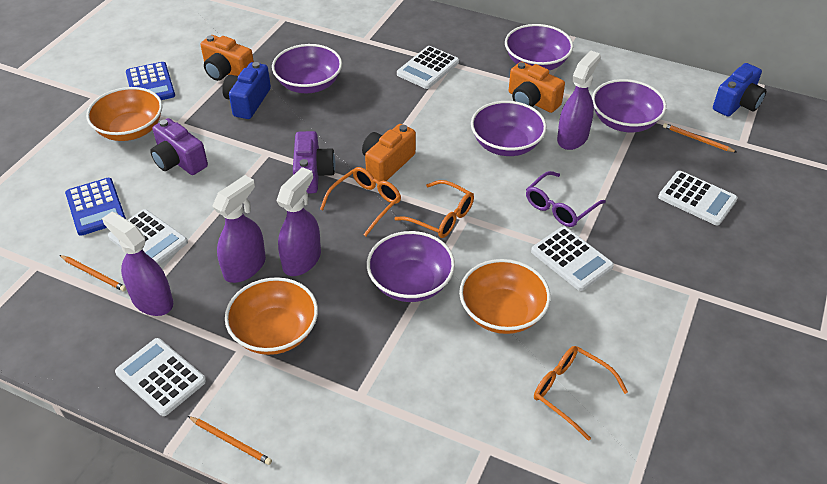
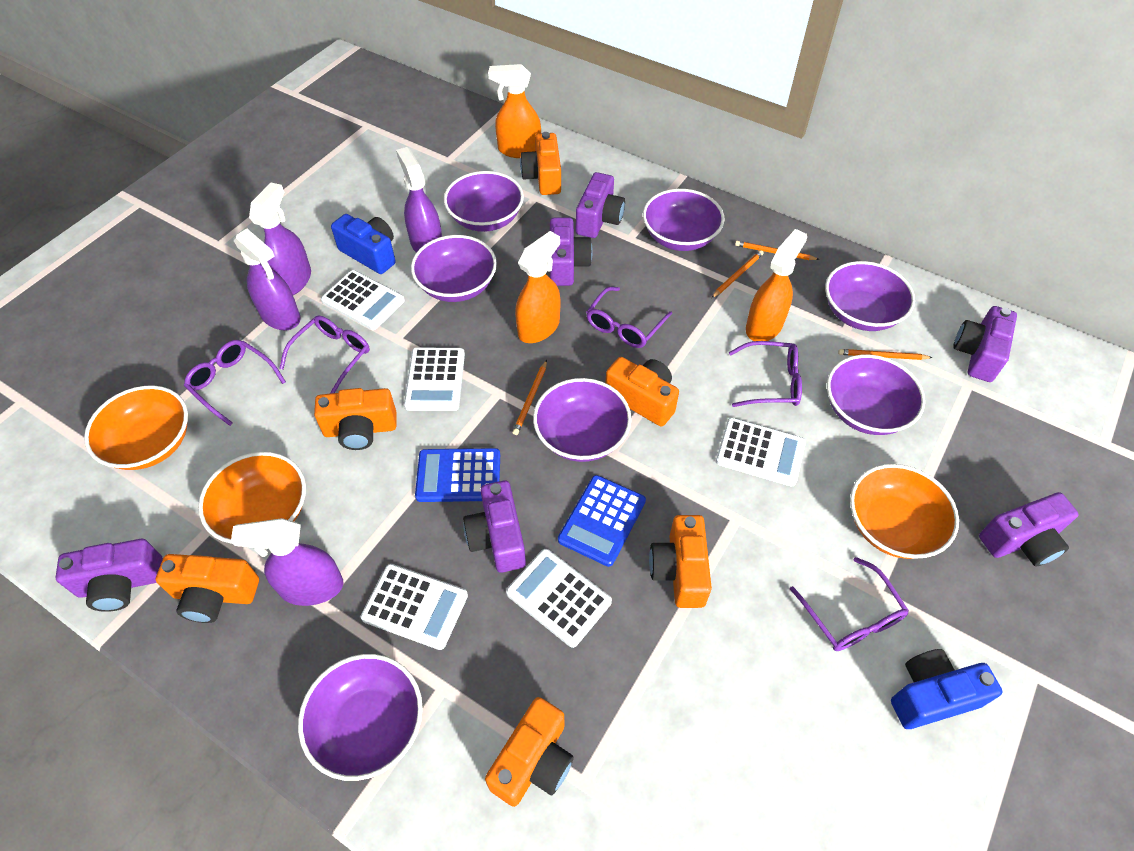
orange camera: 3 -> 6
orange glasses: 3 -> 0
orange pencil: 3 -> 4
orange spray bottle: 0 -> 3
purple bowl: 5 -> 7
purple camera: 2 -> 6
purple glasses: 1 -> 5

